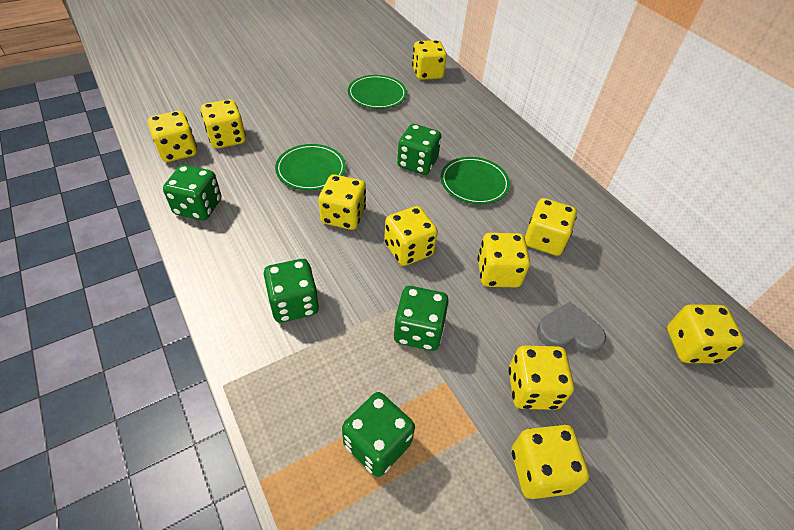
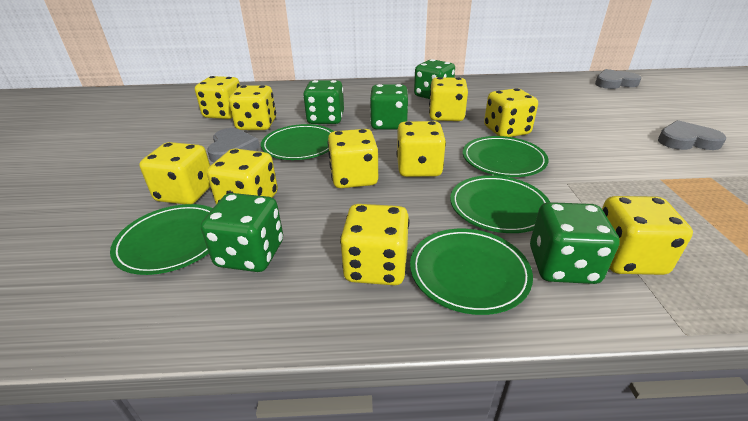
green plate: 3 -> 5
grey heart: 1 -> 3

